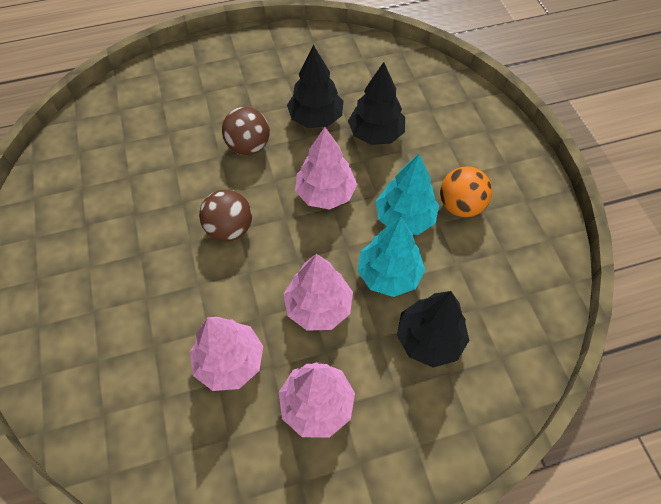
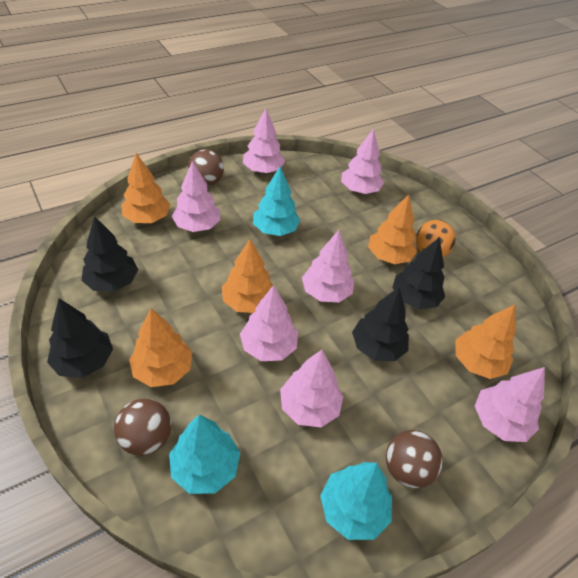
black tree: 3 -> 4
brown ball: 2 -> 3
orange tree: 0 -> 5
pink tree: 4 -> 7
turquoise tree: 2 -> 3

